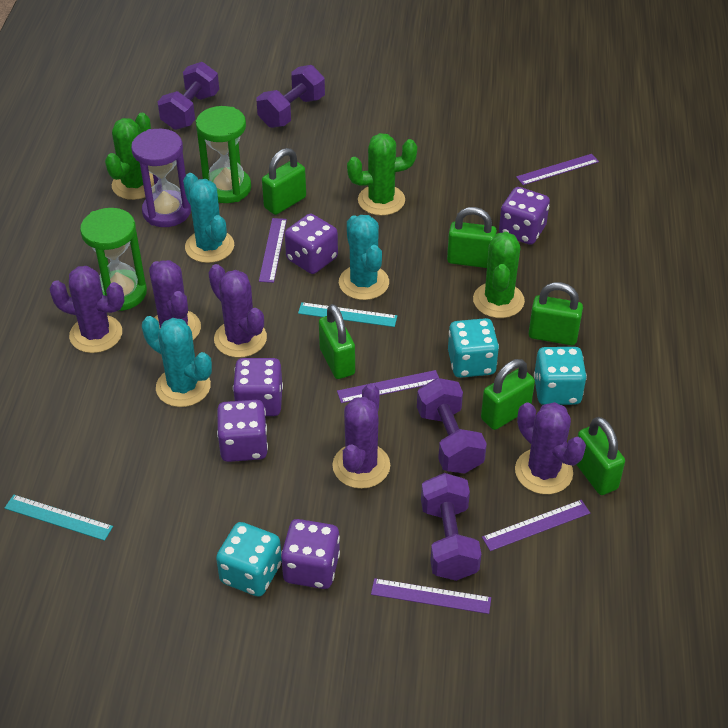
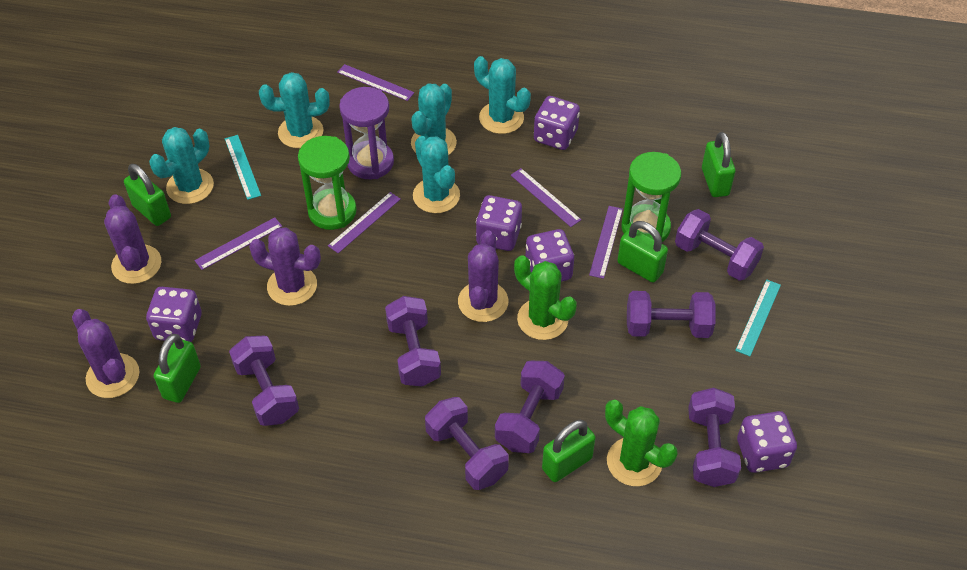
green cactus: 3 -> 2
green padlock: 6 -> 5
purple cactus: 5 -> 4
purple dumbbell: 4 -> 7
turquoise cactus: 3 -> 5
turquoise dice: 3 -> 0

